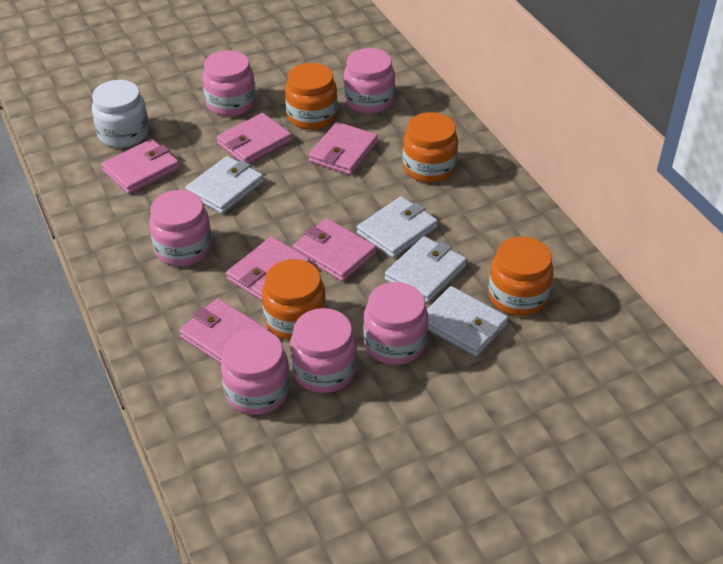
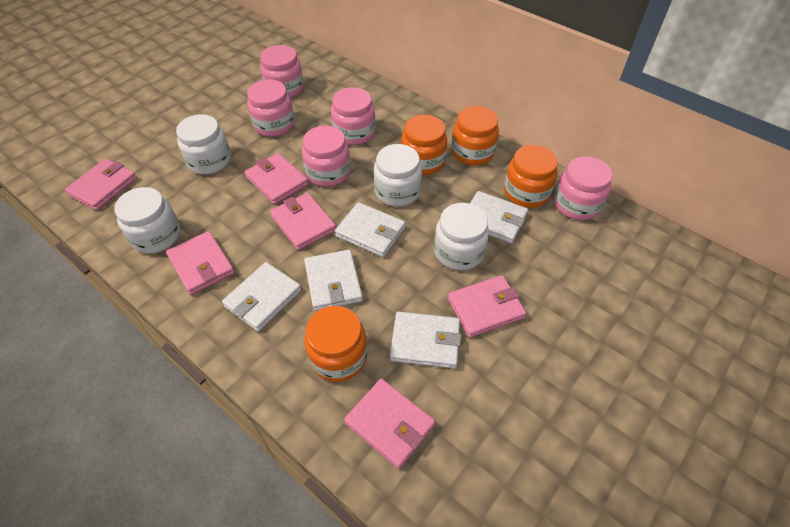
pink jar: 6 -> 5
white jar: 1 -> 4
white wallet: 4 -> 5

